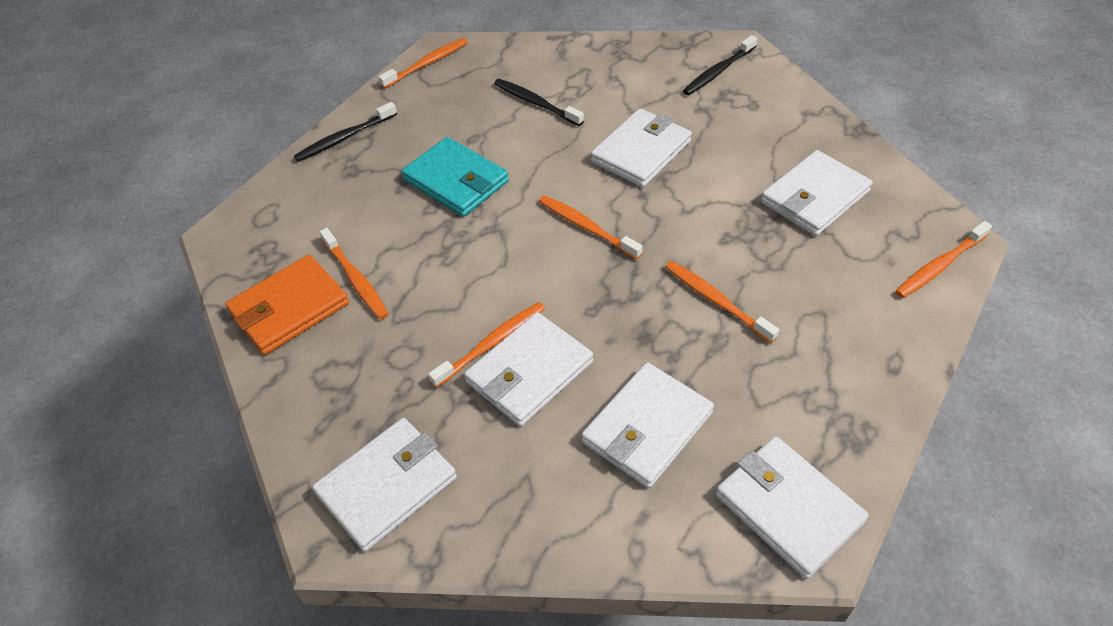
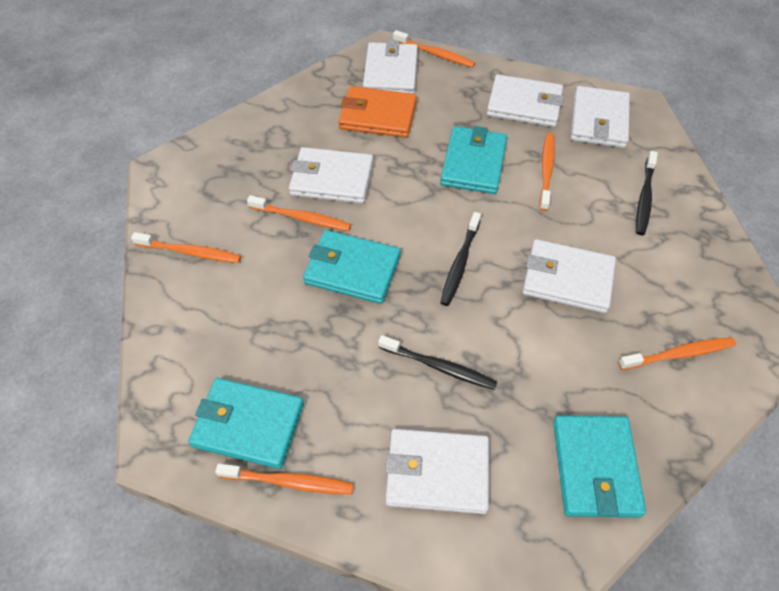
turquoise wallet: 1 -> 4

